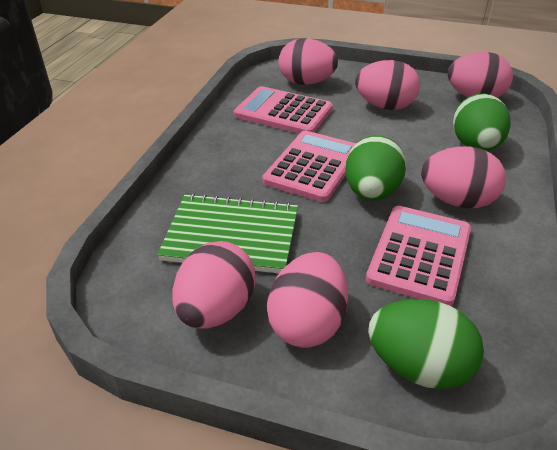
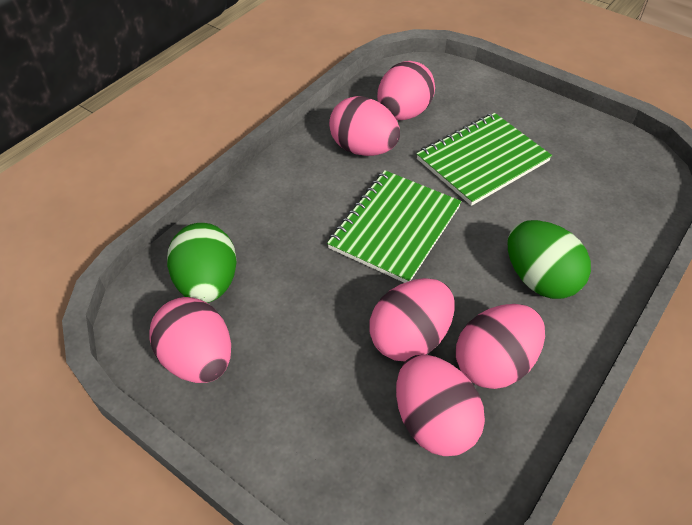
green egg: 3 -> 2
green notebook: 1 -> 2
pink calculator: 3 -> 0

